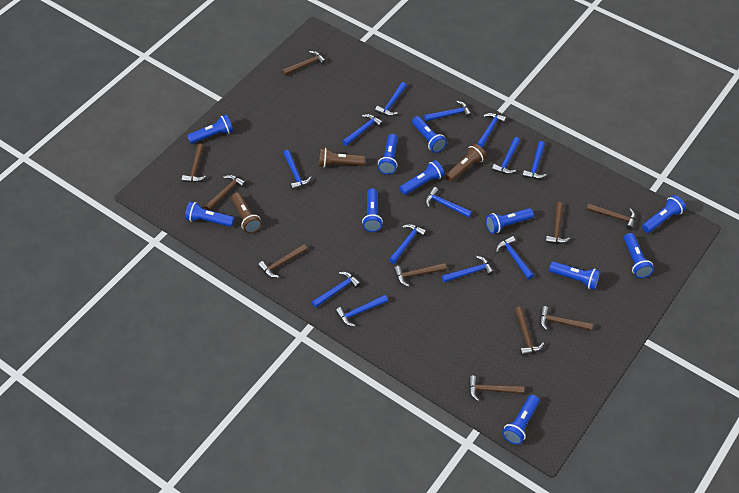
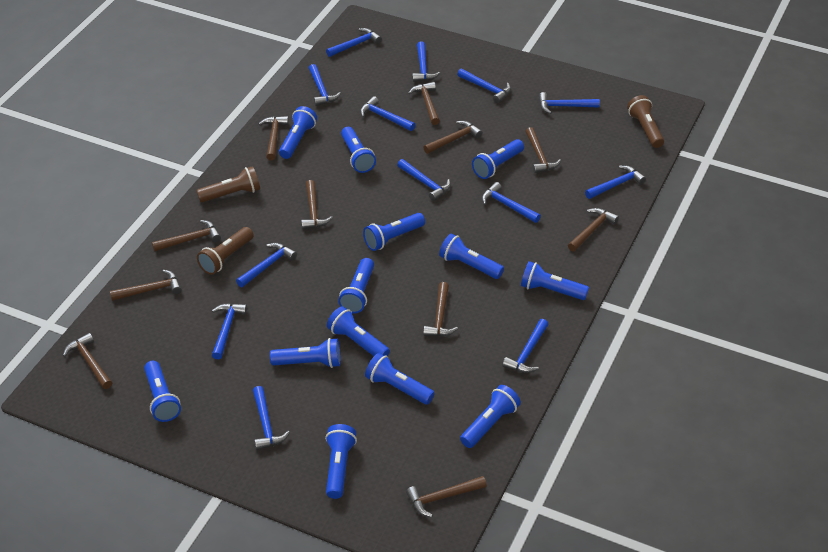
blue flashlight: 11 -> 13
brown hammer: 10 -> 11

